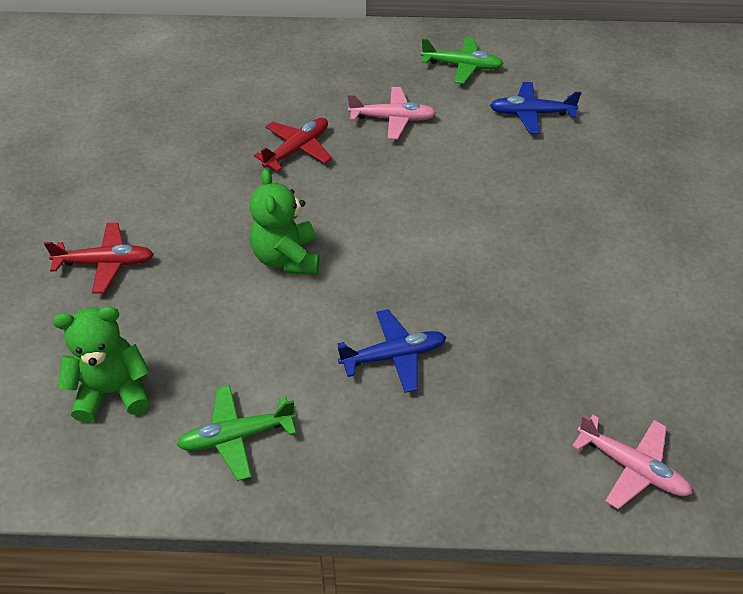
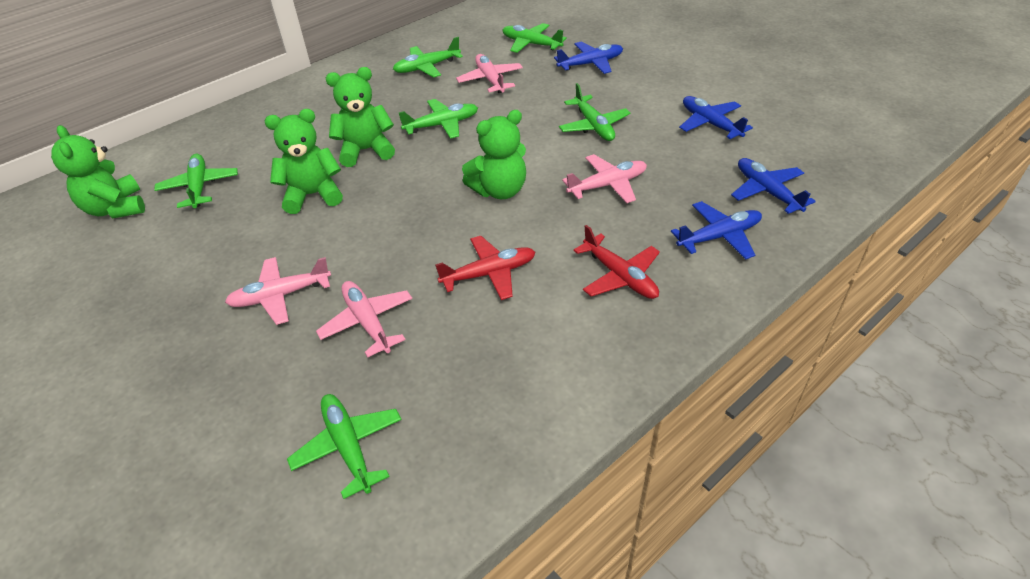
blue plane: 2 -> 4
green plane: 2 -> 6
green teddy bear: 2 -> 4
pink plane: 2 -> 4

